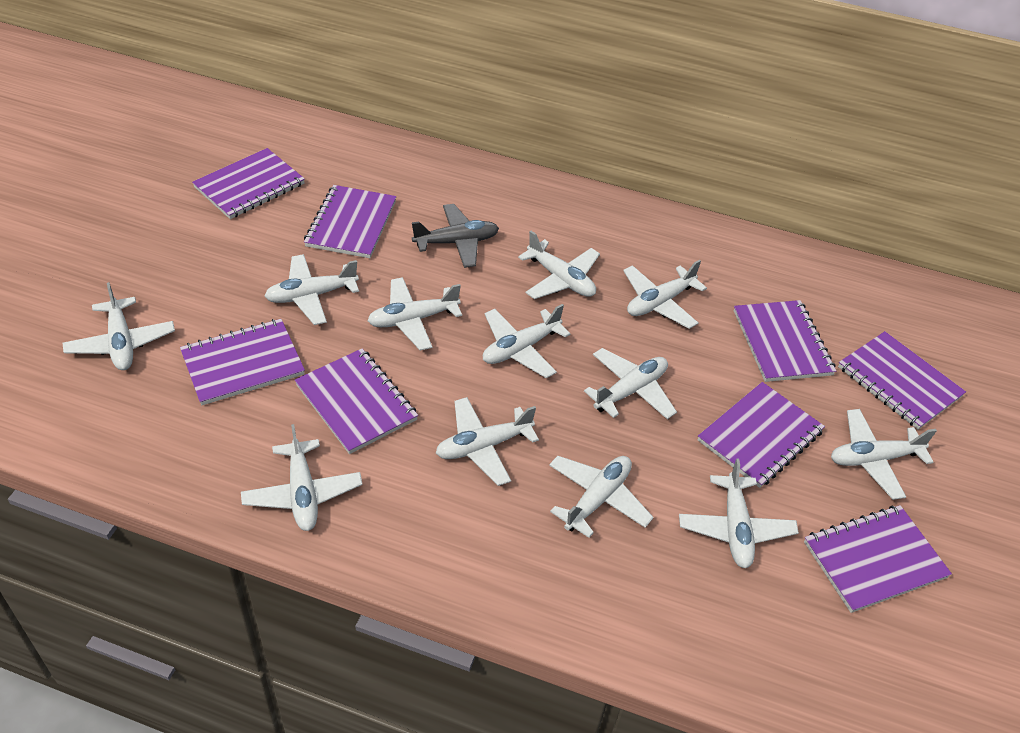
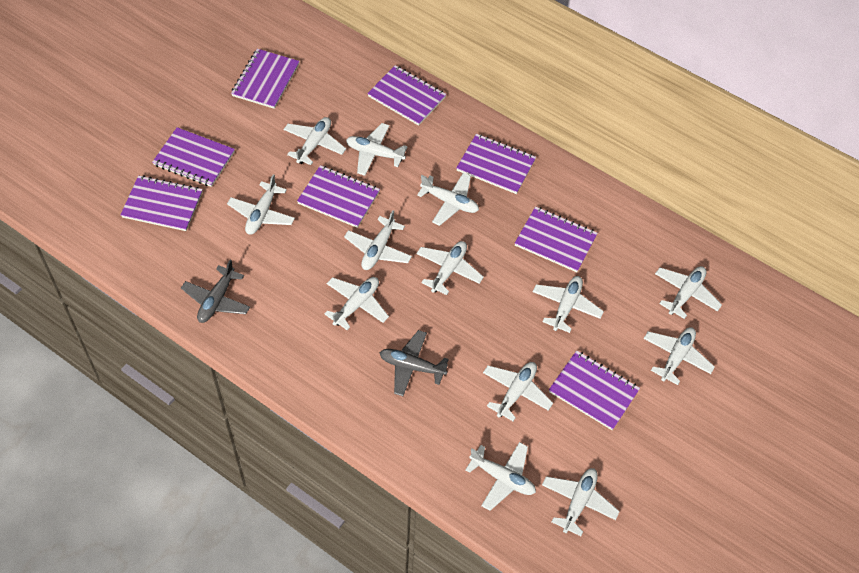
grey plane: 1 -> 2
white plane: 12 -> 13

